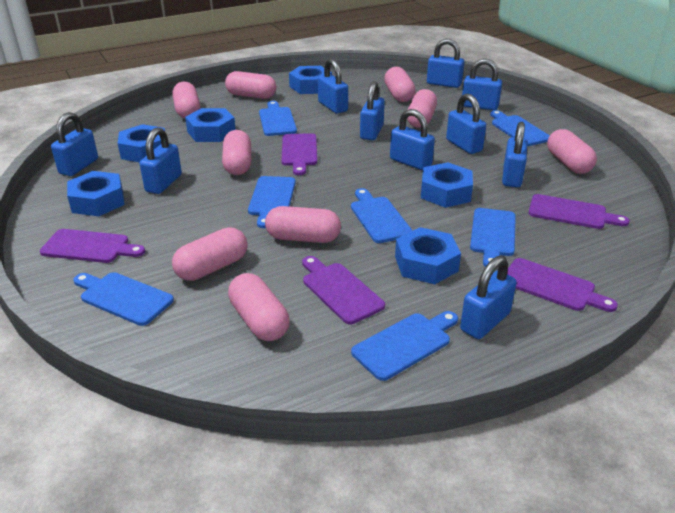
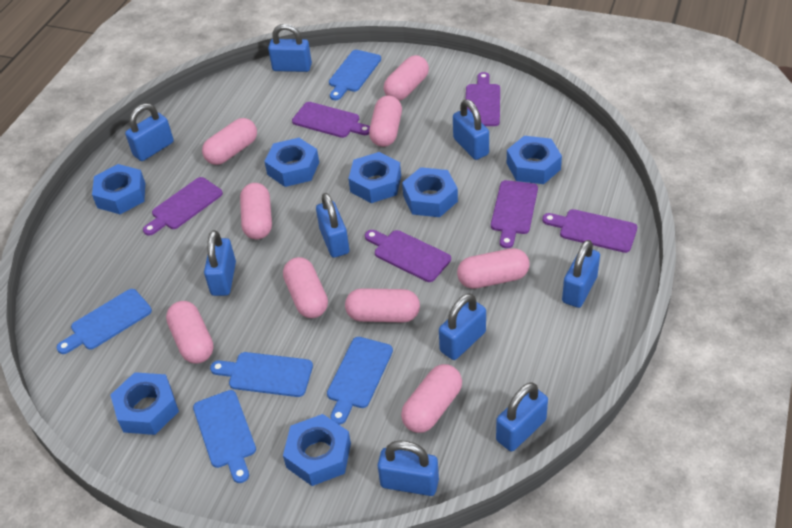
blue cutting board: 7 -> 5
blue nut: 6 -> 7
blue padlock: 10 -> 9
purple cutting board: 5 -> 6

